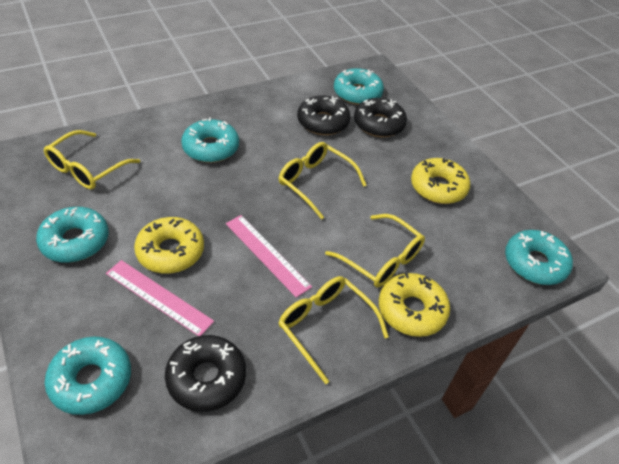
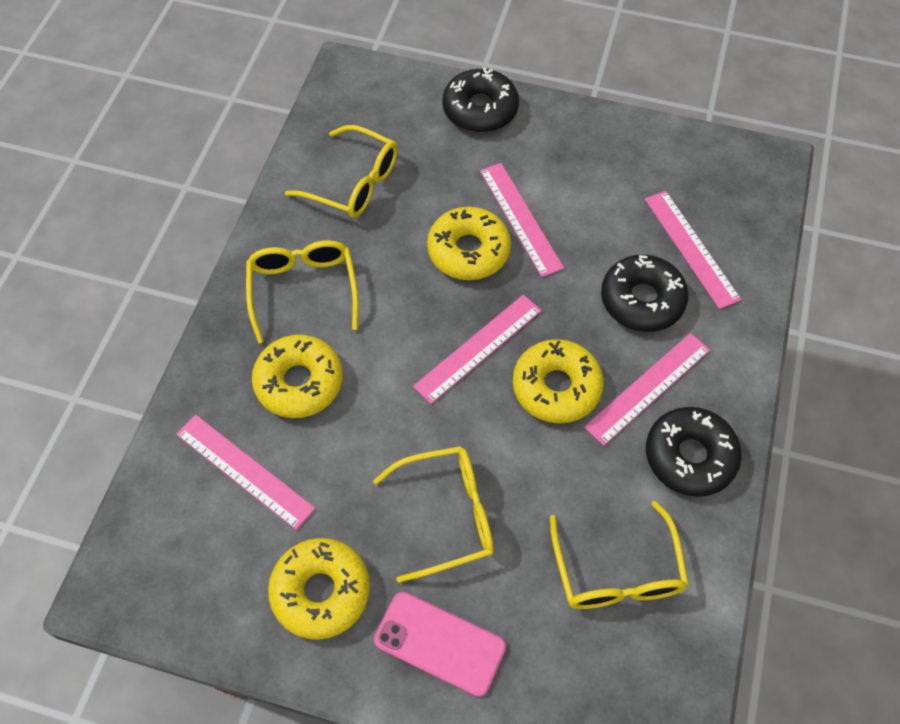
pink phone: 0 -> 1
pink ruler: 2 -> 5
turquoise donut: 5 -> 0
yellow donut: 3 -> 4

